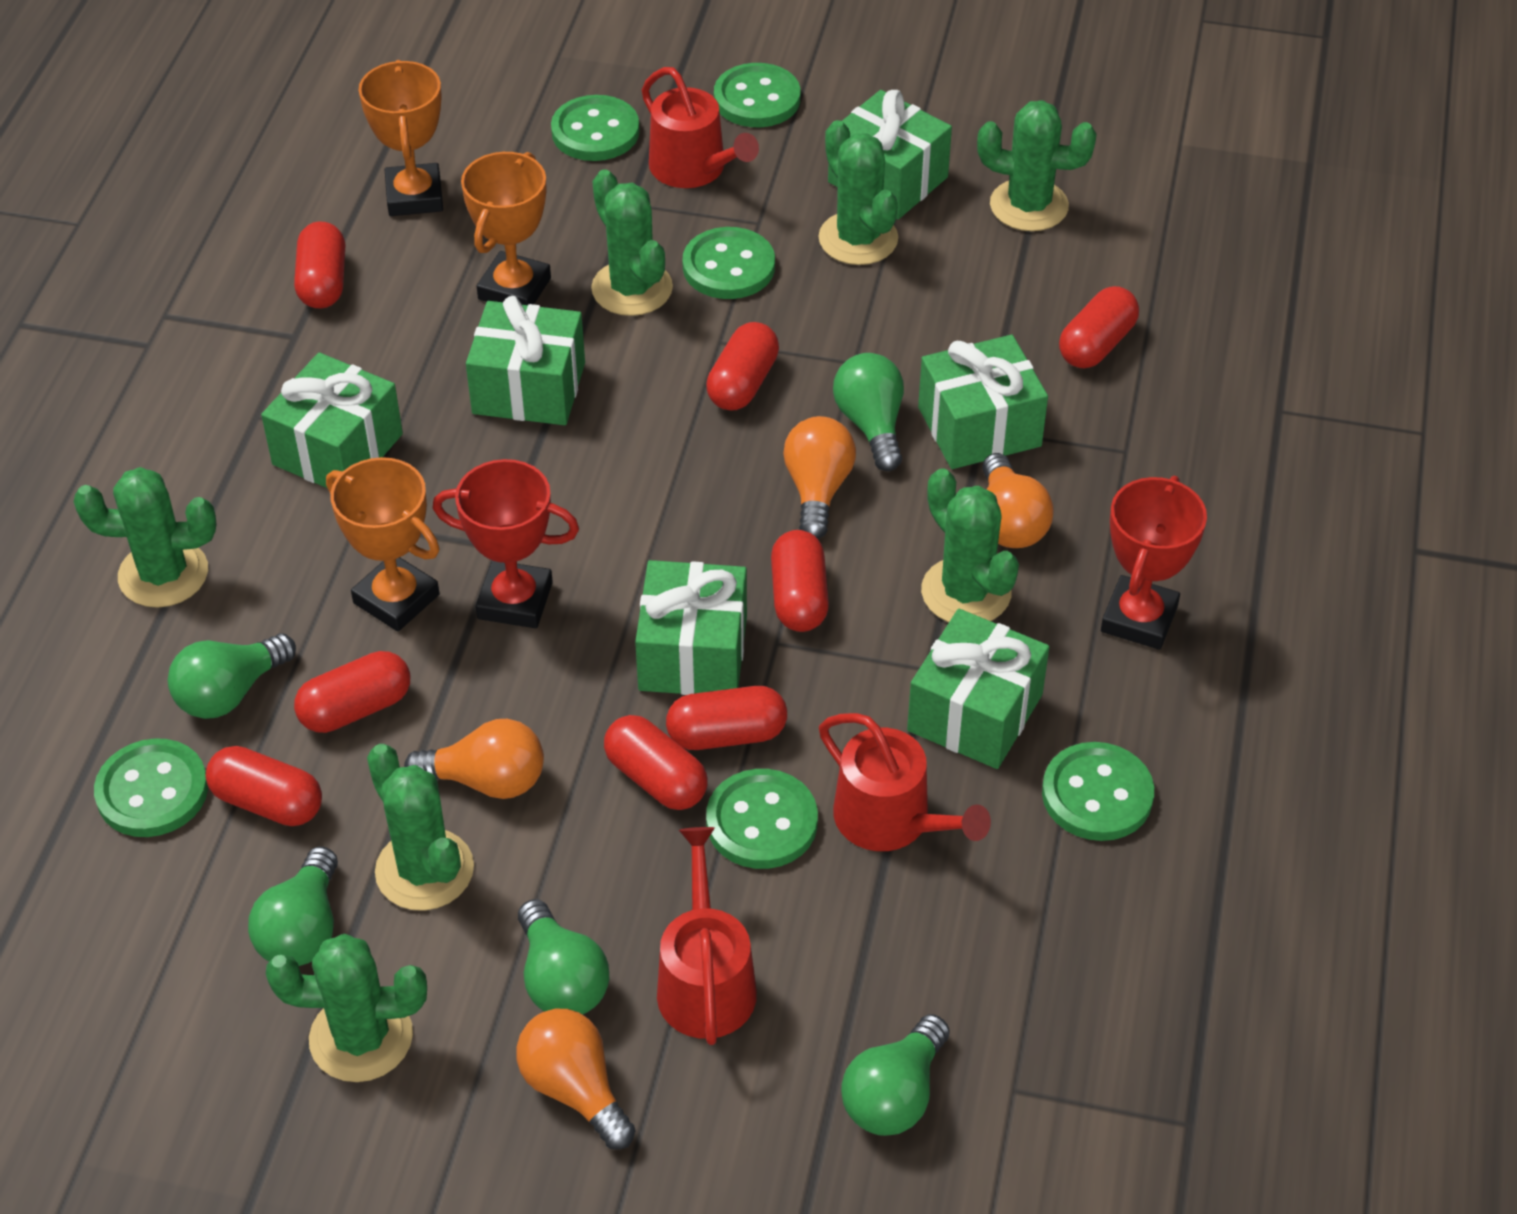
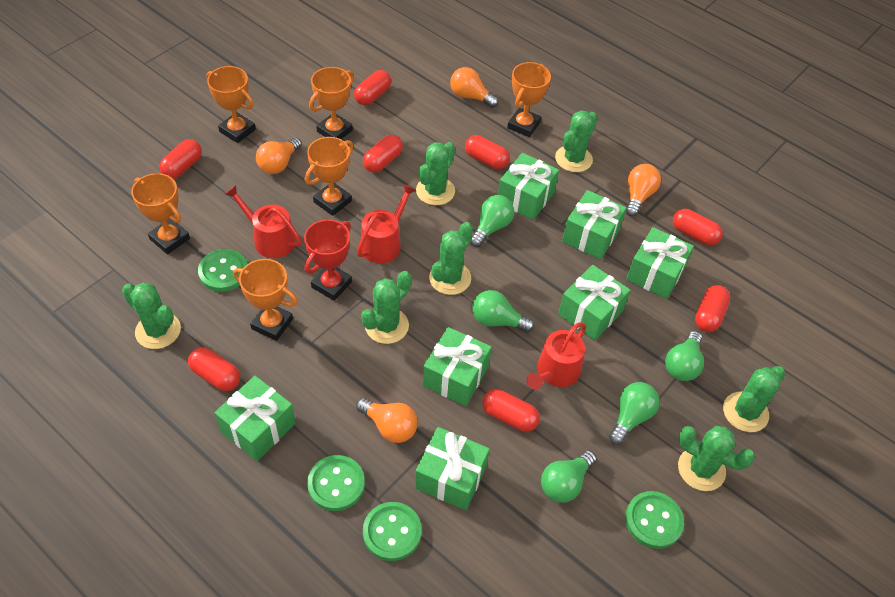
green button: 6 -> 4
green gift: 6 -> 7
orange trophy: 3 -> 6
red trophy: 2 -> 1

